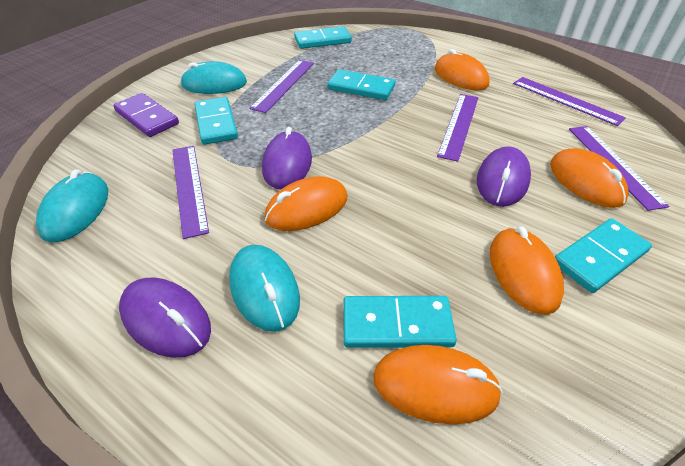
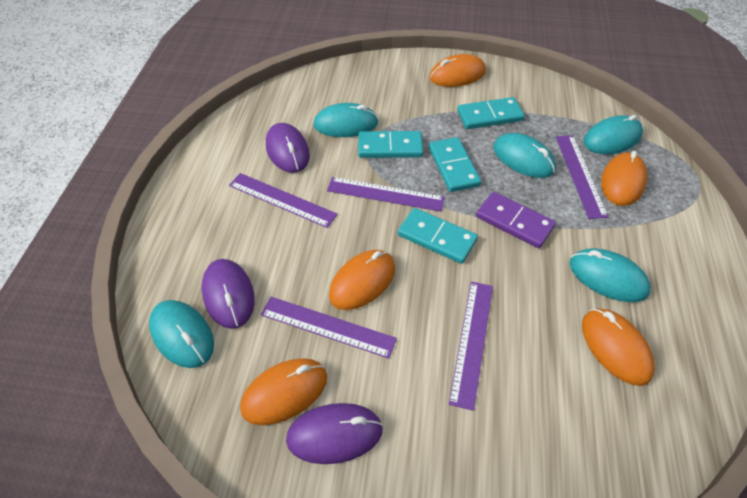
turquoise domino: 5 -> 4
turquoise mouse: 3 -> 5

